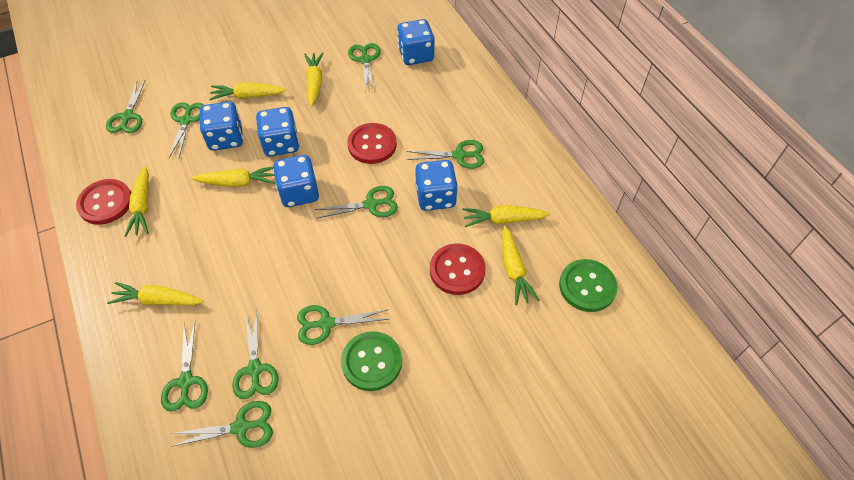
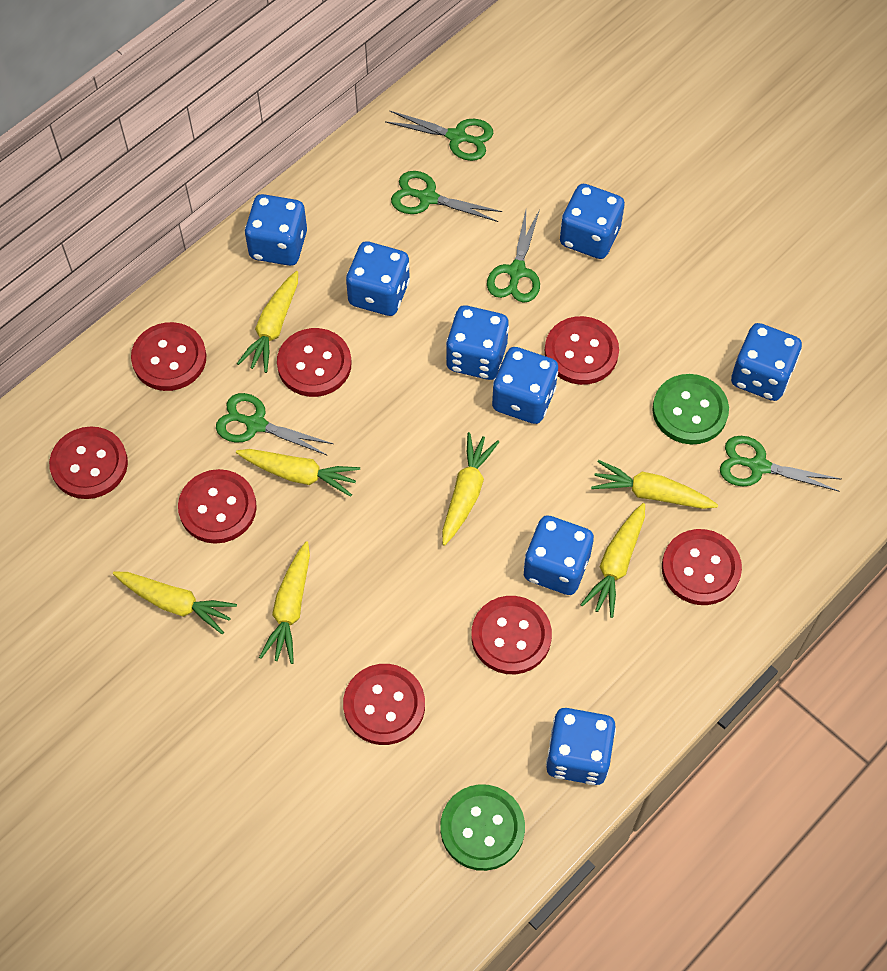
blue dice: 5 -> 8
green scissors: 9 -> 5
red button: 3 -> 8

